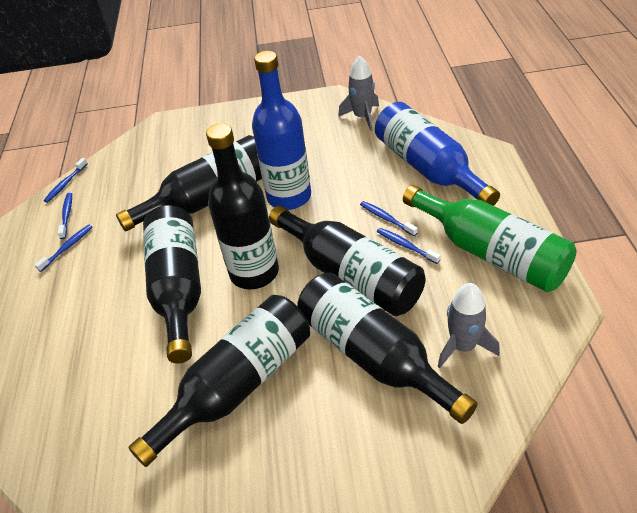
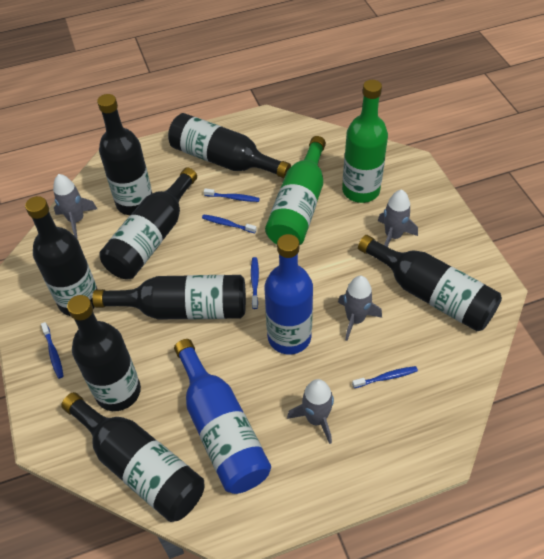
black bottle: 6 -> 8
green bottle: 1 -> 2
grey rocket: 2 -> 4

